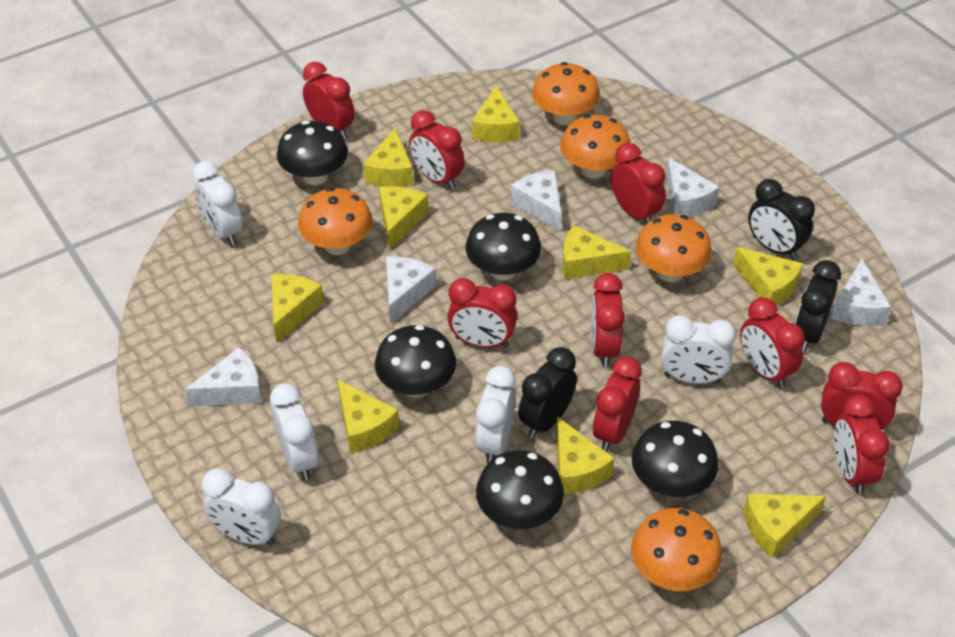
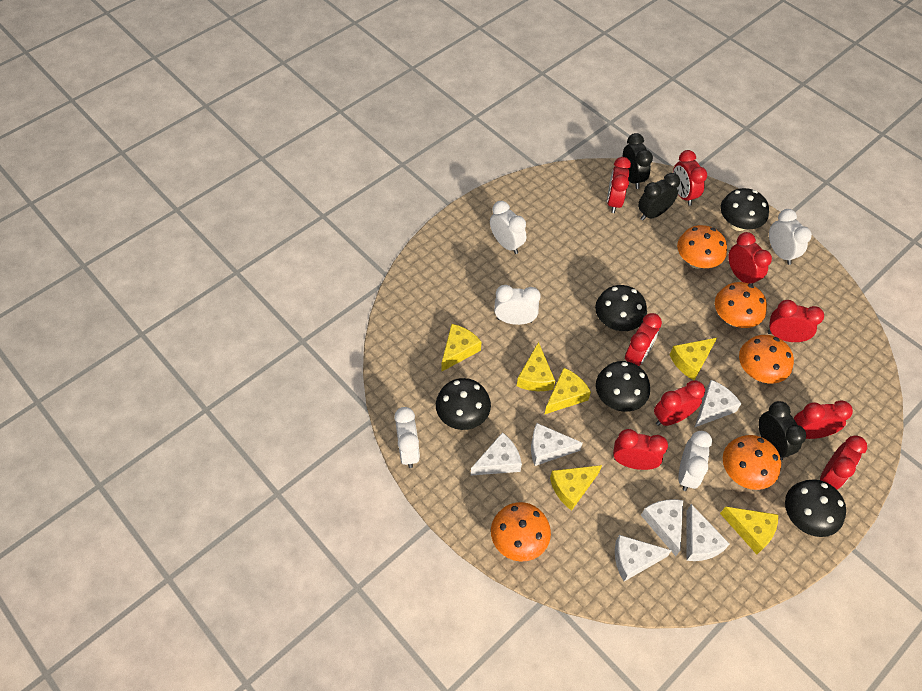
white cheese: 5 -> 6
yellow cheese: 9 -> 6

